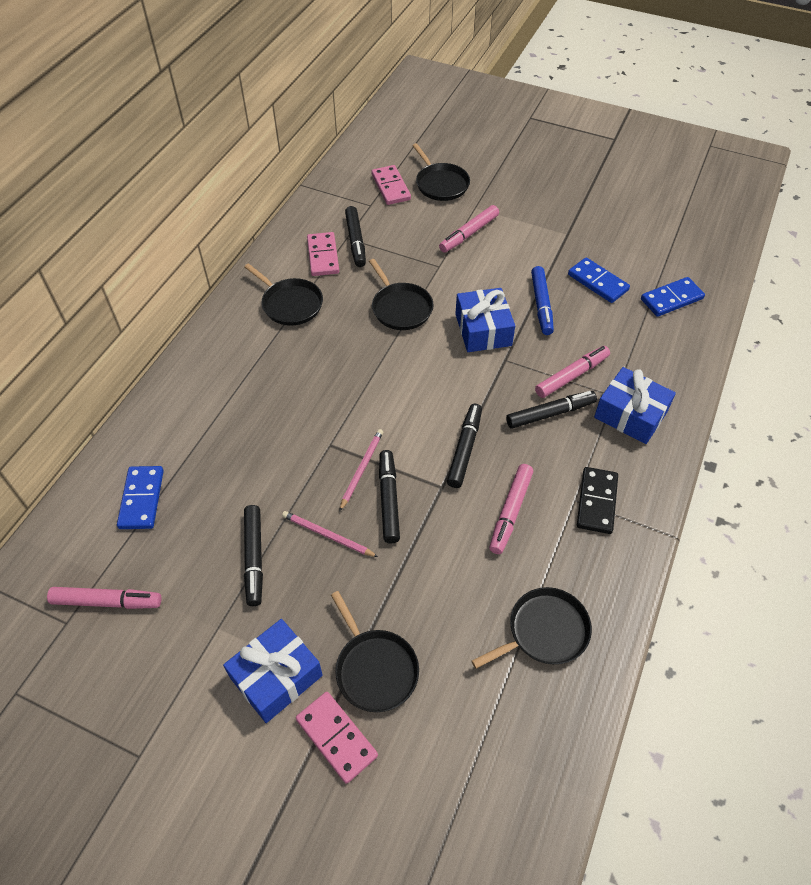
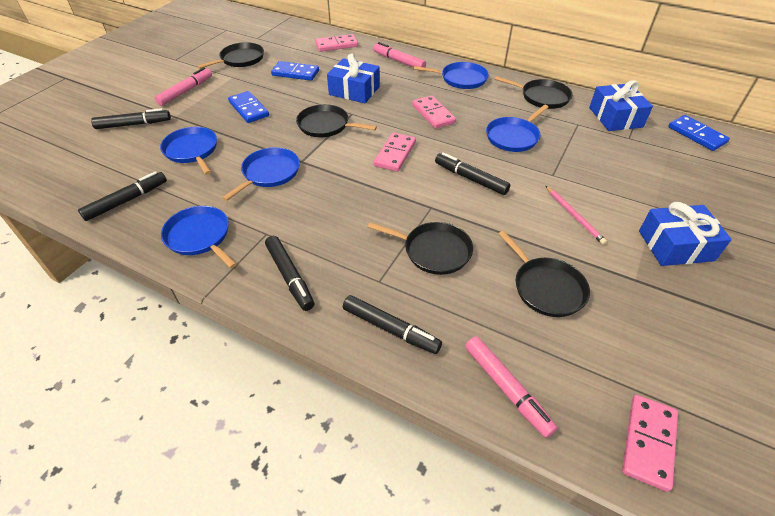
black domino: 1 -> 0
blue marker: 1 -> 0
blue pan: 0 -> 5
pink domino: 3 -> 4
pink marker: 4 -> 3
pink pencil: 2 -> 1

